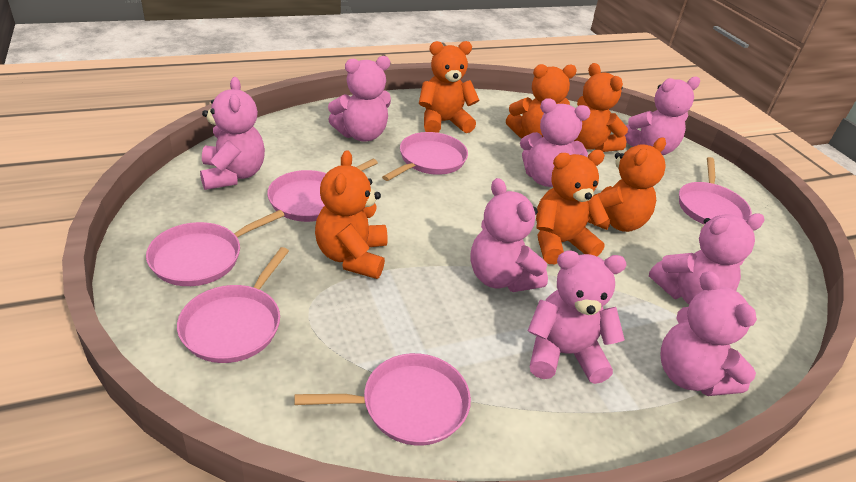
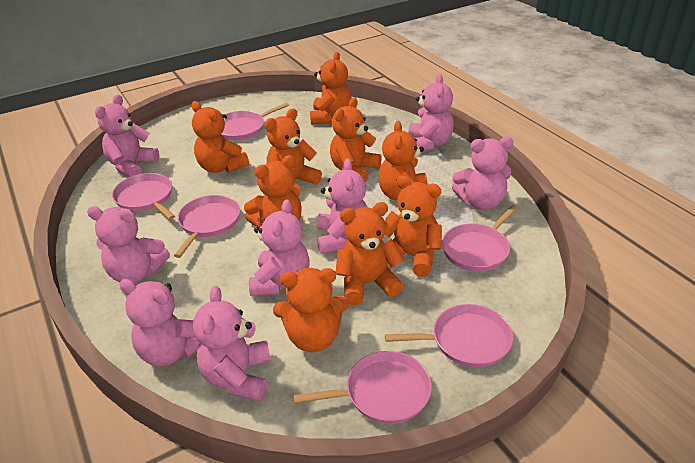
orange teddy bear: 6 -> 9

